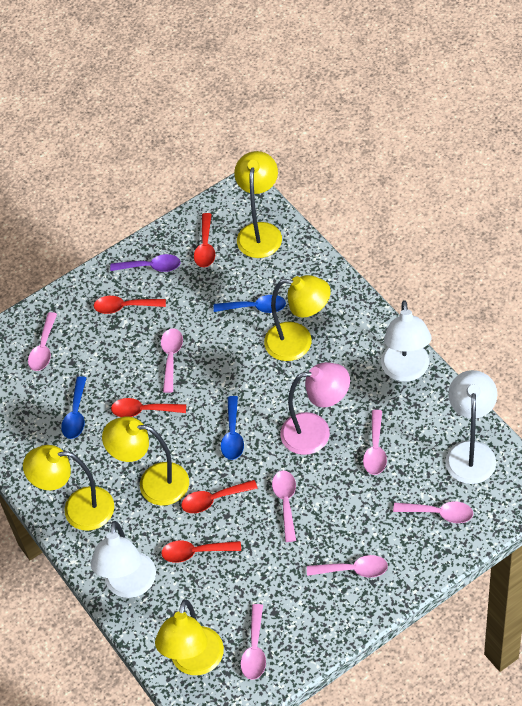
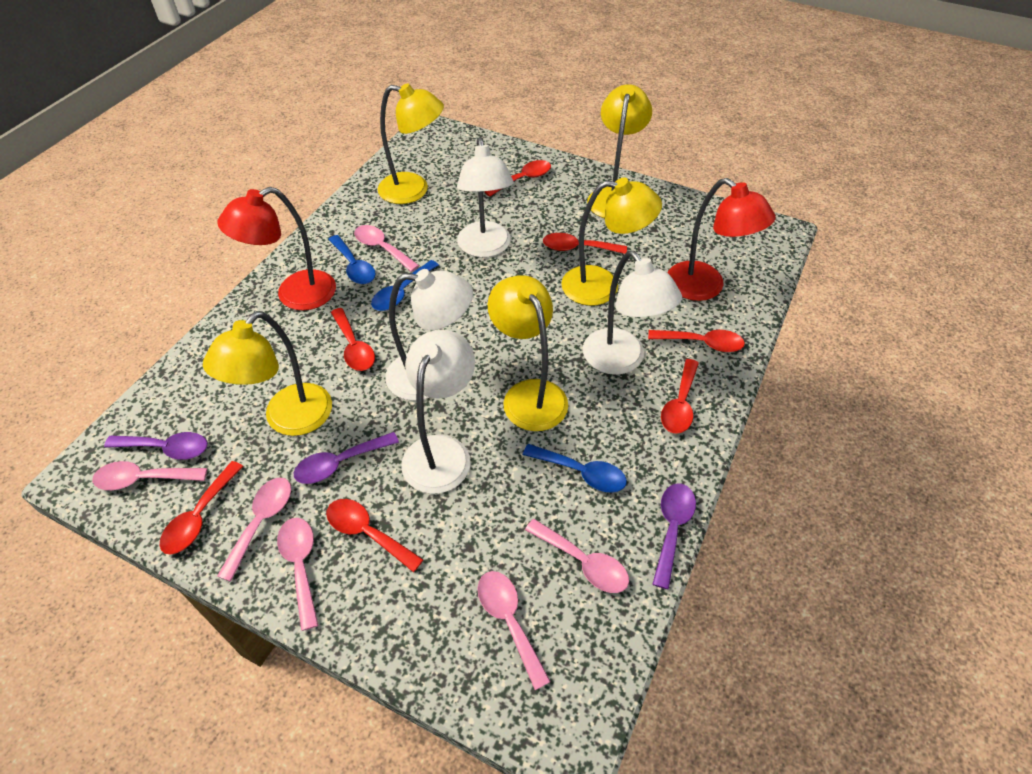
pink lamp: 1 -> 0
pink spoon: 7 -> 6
purple spoon: 1 -> 3
red lamp: 0 -> 2
red spoon: 5 -> 7
white lamp: 3 -> 4

